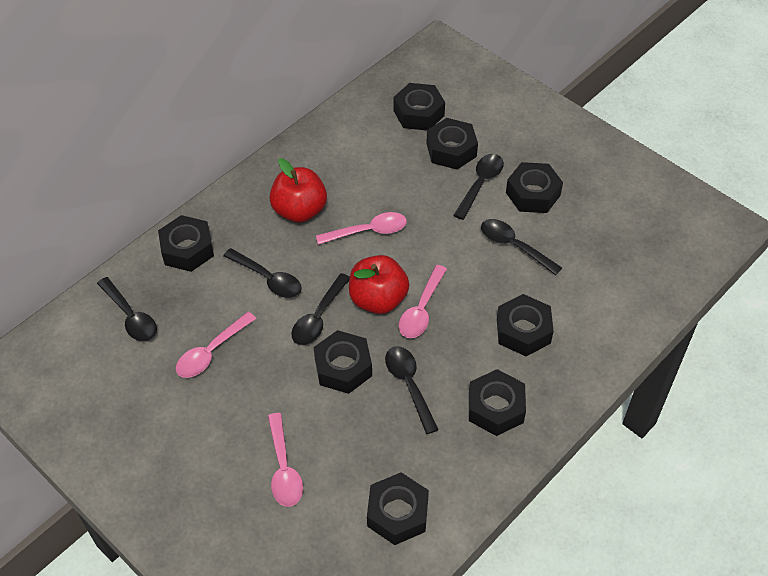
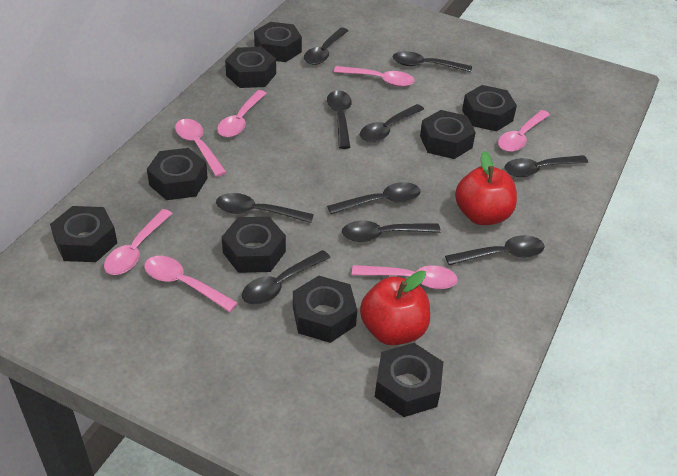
black nut: 8 -> 9
black spoon: 6 -> 10
pink spoon: 4 -> 7

